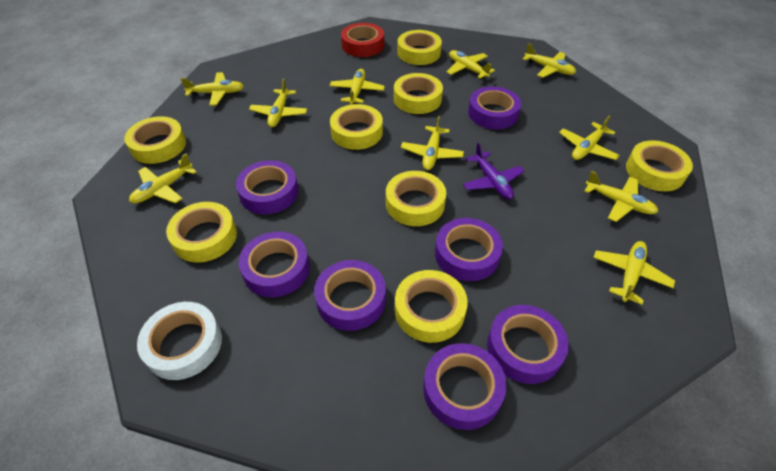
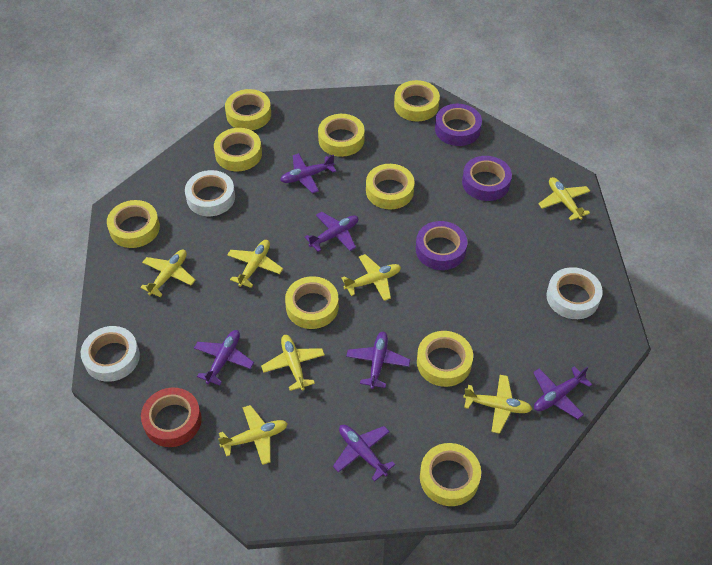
purple plane: 1 -> 6
purple tape: 7 -> 3
white tape: 1 -> 3
yellow plane: 10 -> 7
yellow tape: 8 -> 9

